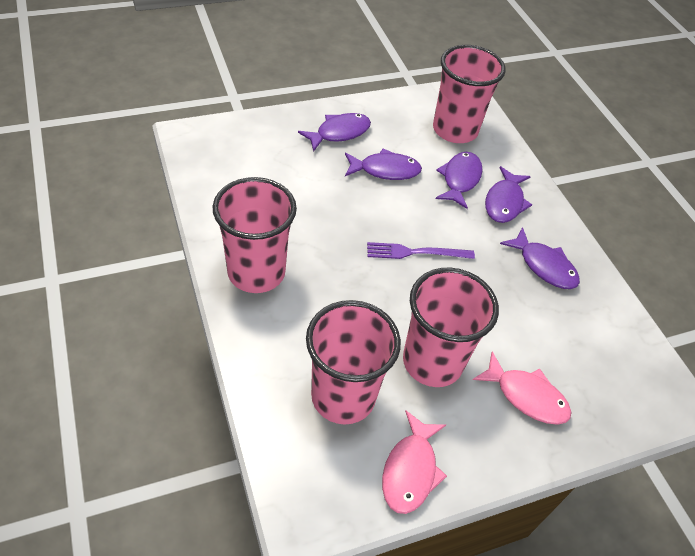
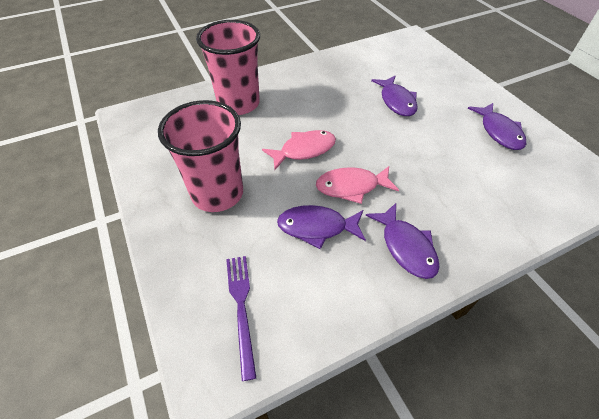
pink cup: 4 -> 2
purple fish: 5 -> 4

